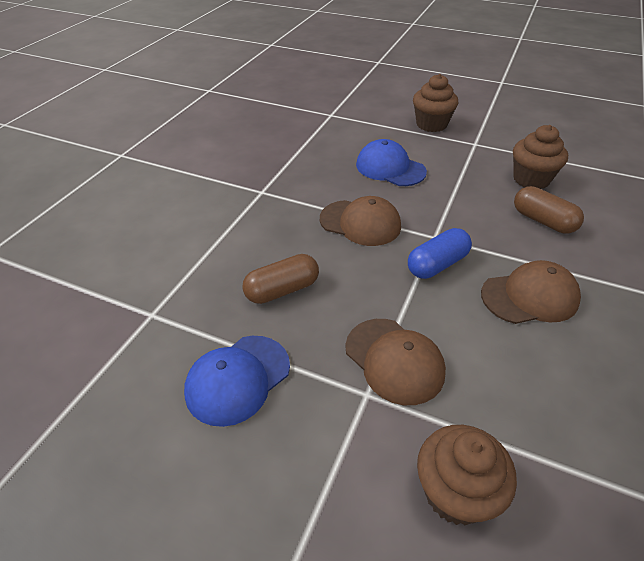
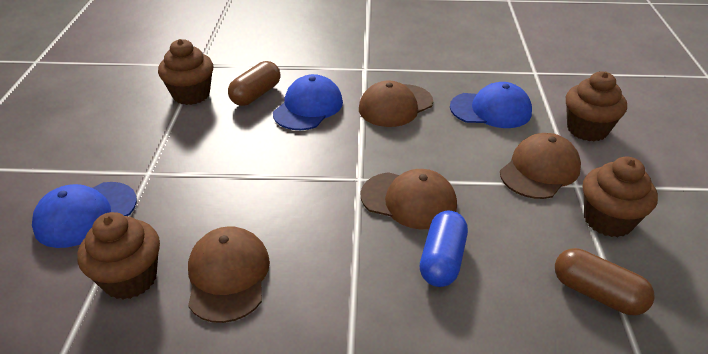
blue cap: 2 -> 3
brown cap: 3 -> 4
brown cupcake: 3 -> 4

